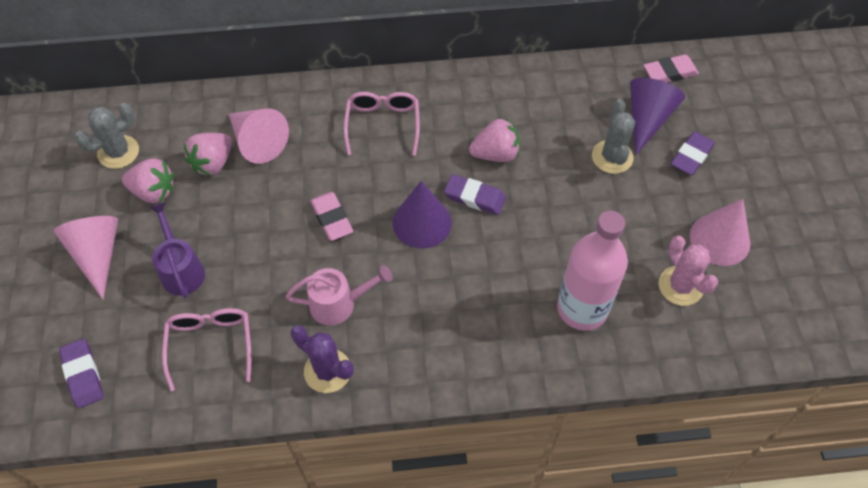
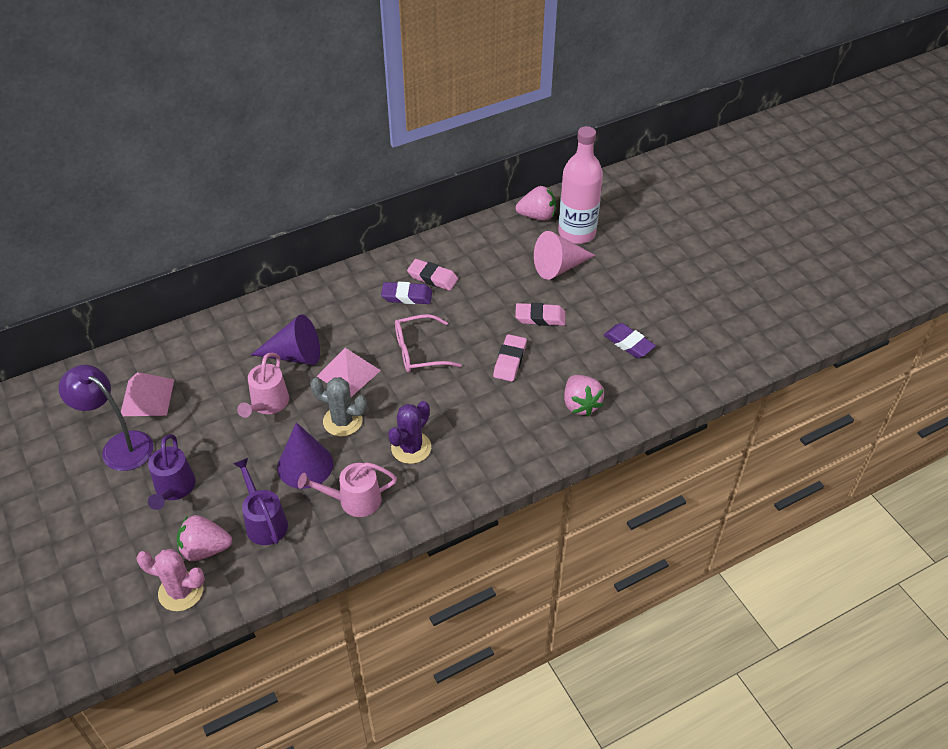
grey cactus: 2 -> 1
pink cone: 3 -> 1
pink eraser: 2 -> 3
pink glasses: 2 -> 1
pink pyramid: 0 -> 2
pink watering can: 1 -> 2
purple eraser: 3 -> 2
purple lamp: 0 -> 1
purple watering can: 1 -> 2

